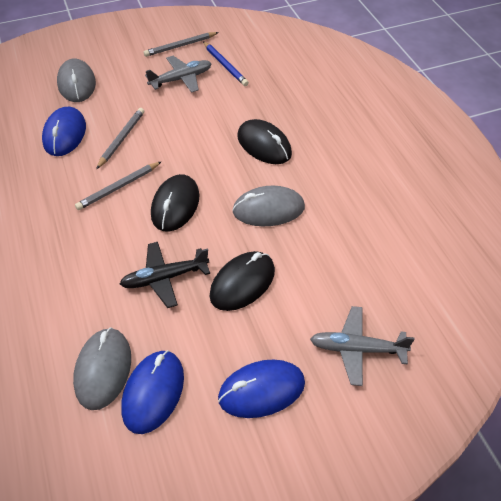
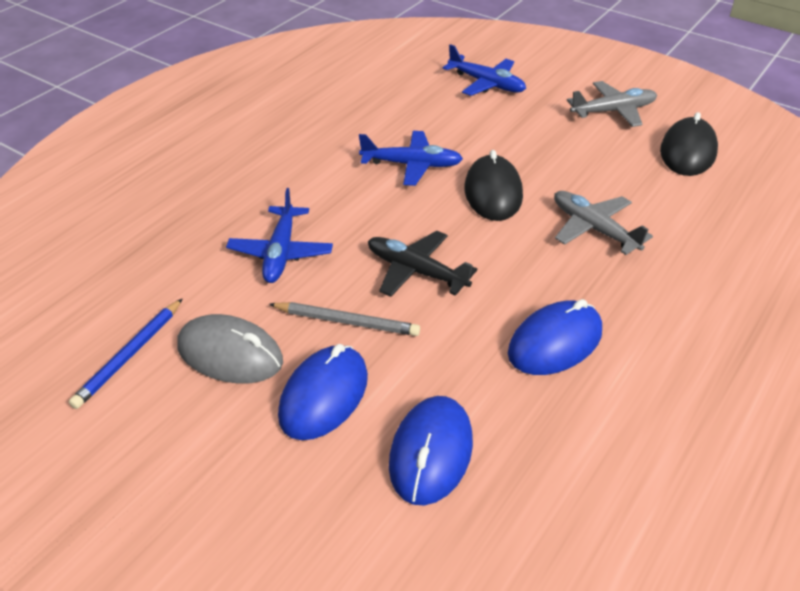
black mouse: 3 -> 2
blue plane: 0 -> 3
grey mouse: 3 -> 1
grey pencil: 3 -> 1

